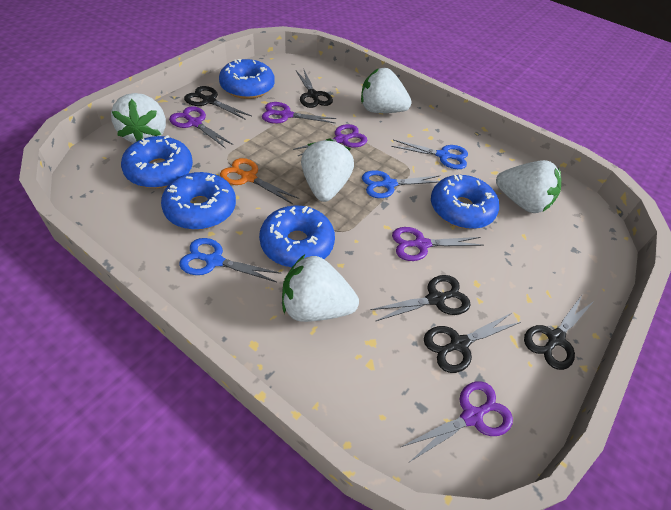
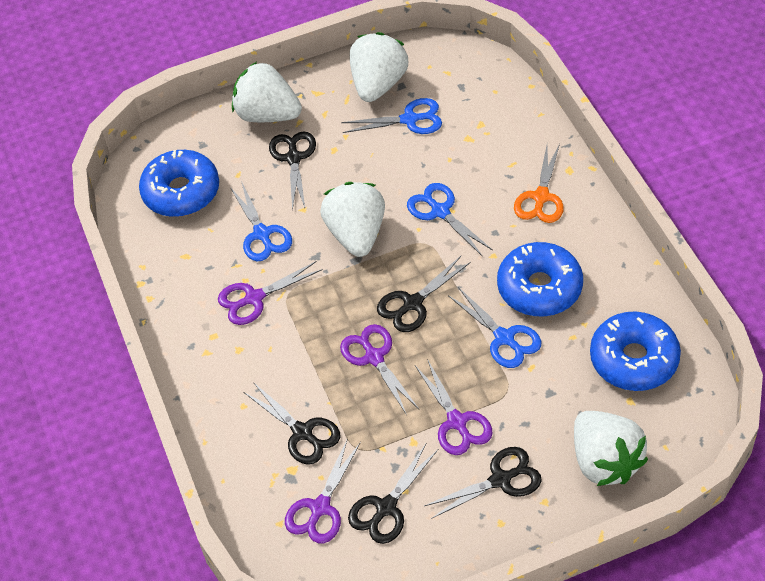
blue donut: 5 -> 3
blue scissors: 3 -> 4
purple scissors: 5 -> 4
white strawberry: 5 -> 4

